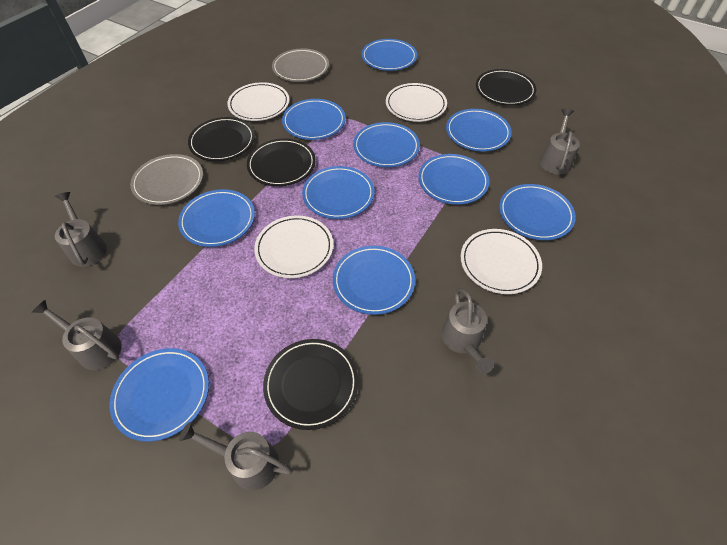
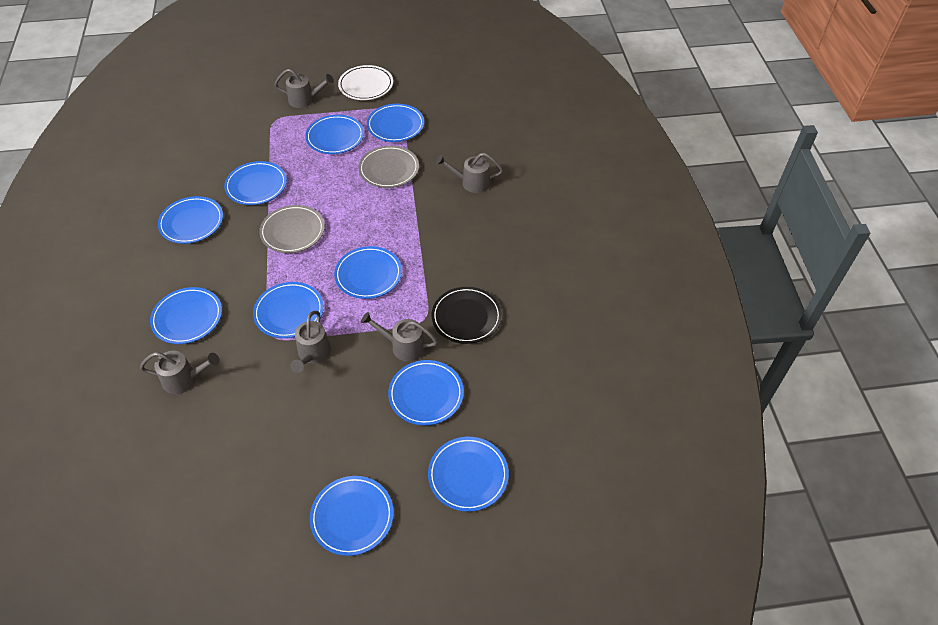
black plate: 4 -> 1
white plate: 4 -> 1

